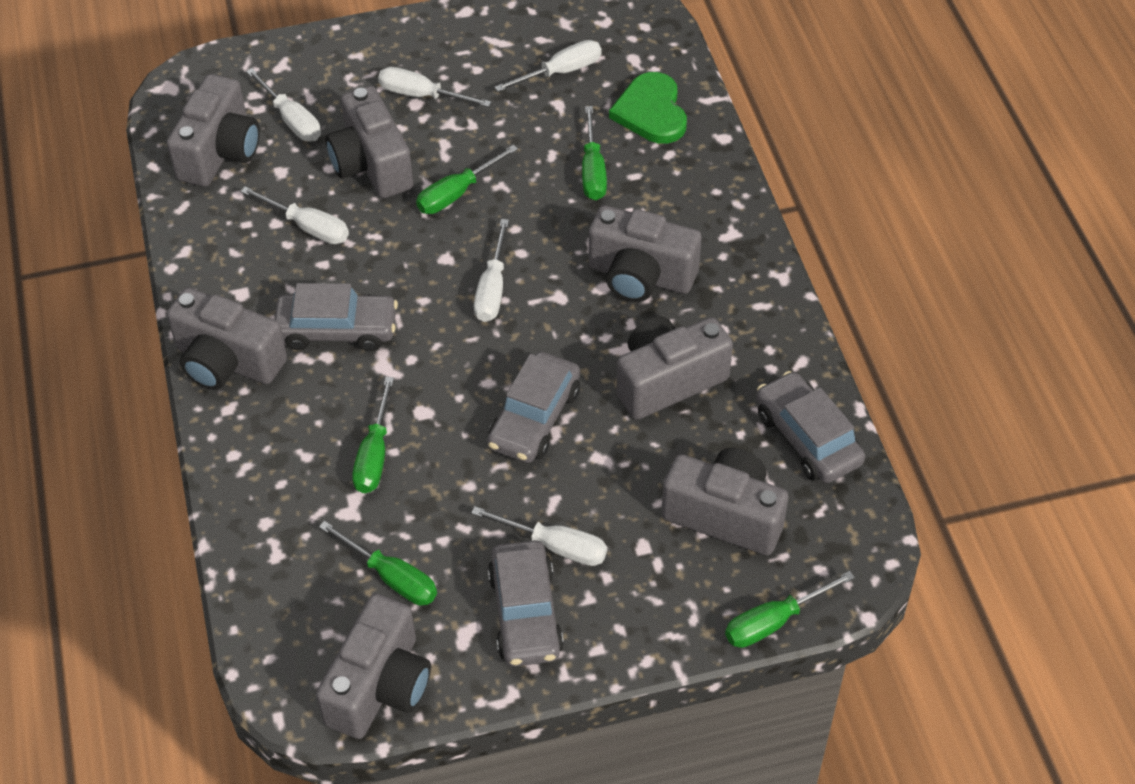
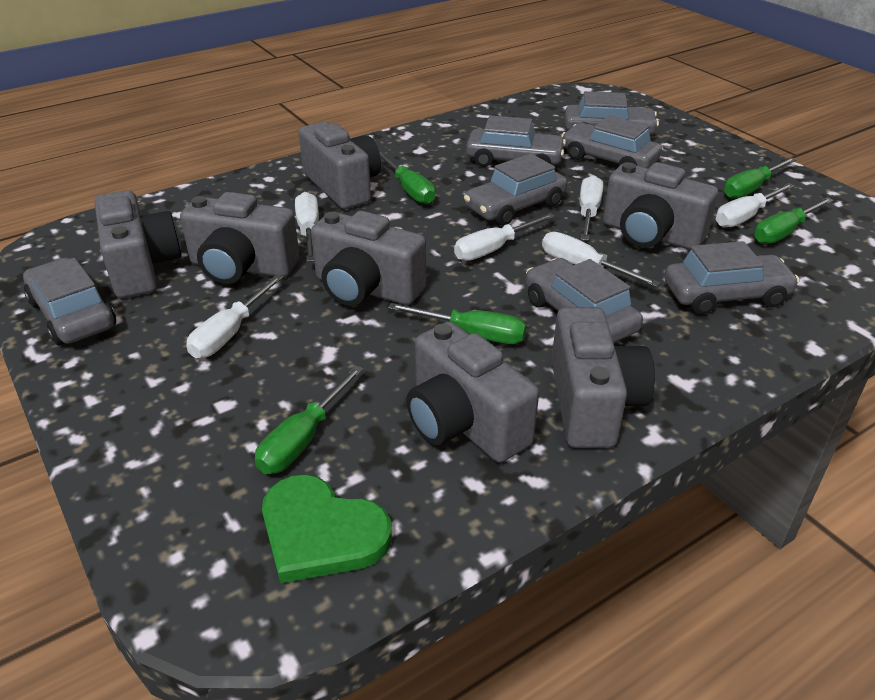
grey car: 4 -> 7

